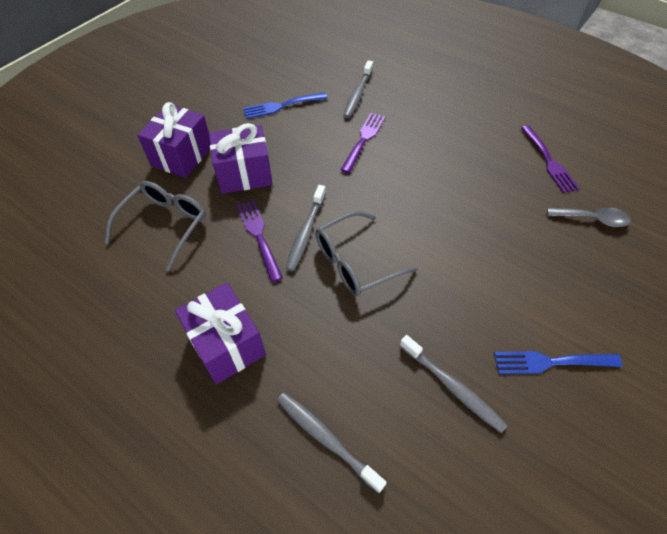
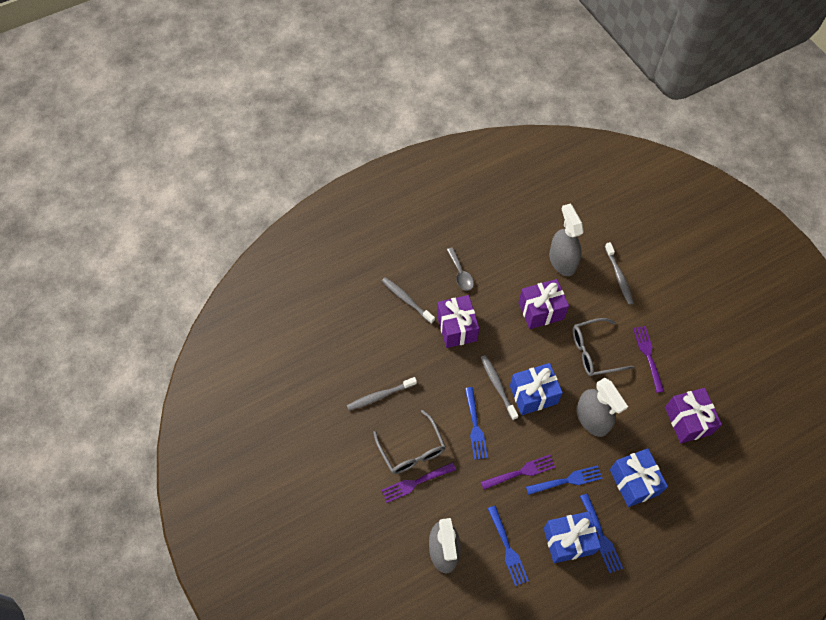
blue fork: 2 -> 4
blue gift: 0 -> 3
grey spray bottle: 0 -> 3

